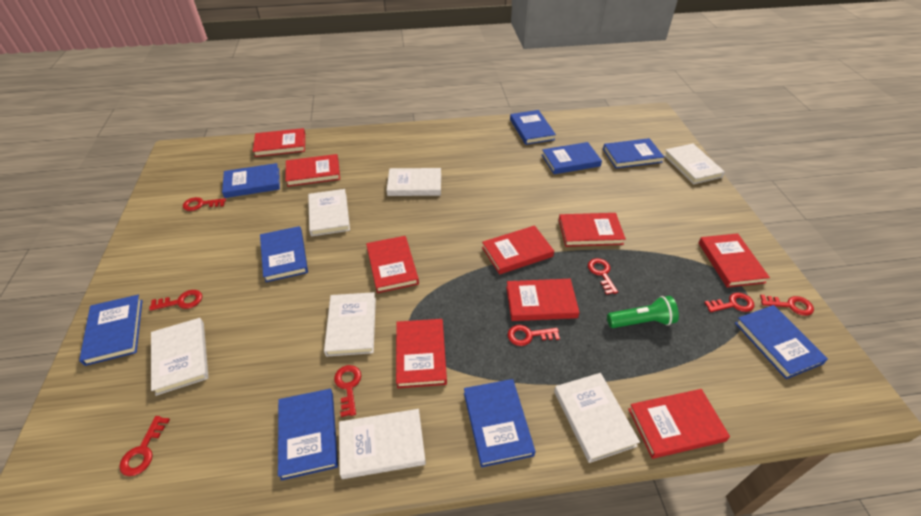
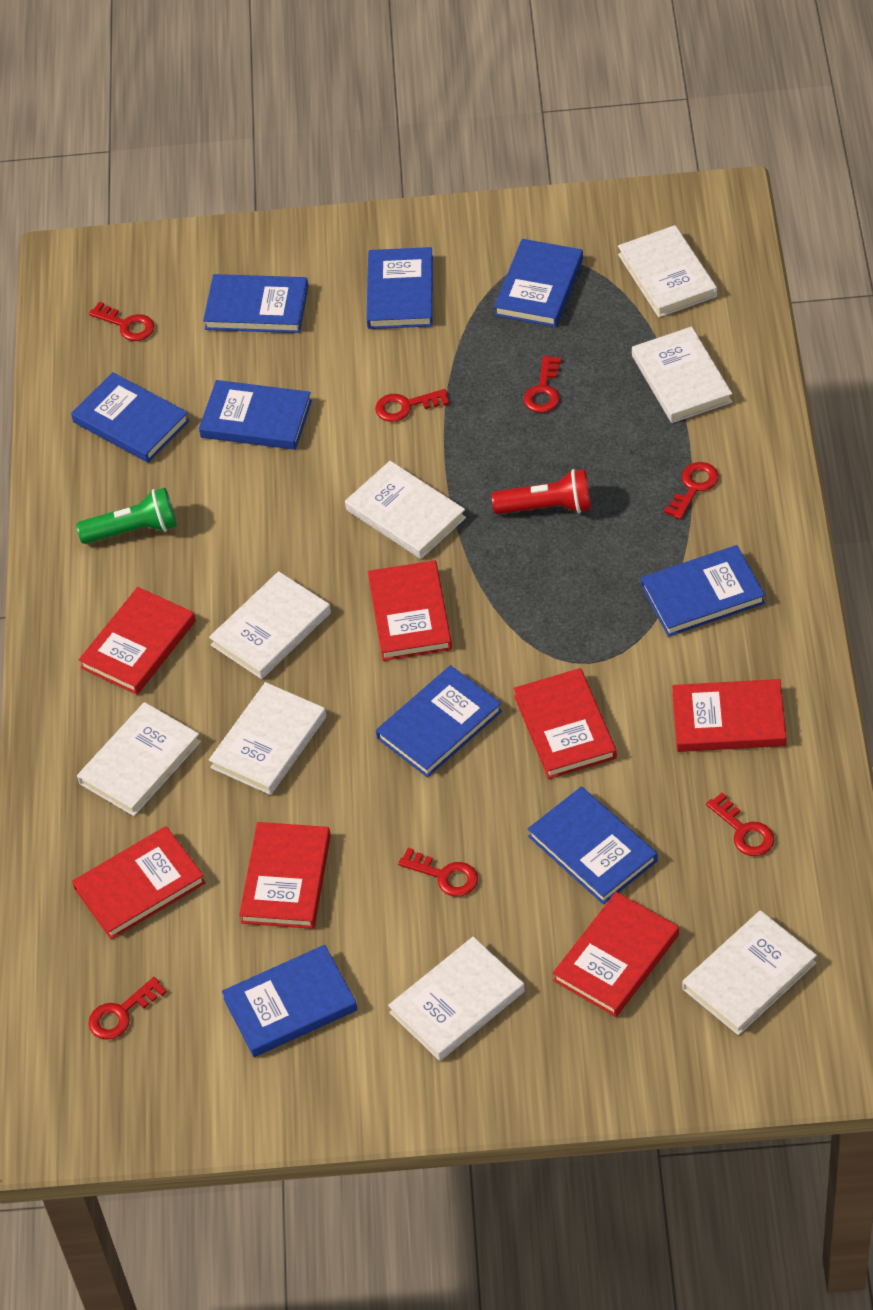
red book: 9 -> 7
red flashlight: 0 -> 1
red key: 8 -> 7
white book: 7 -> 8

